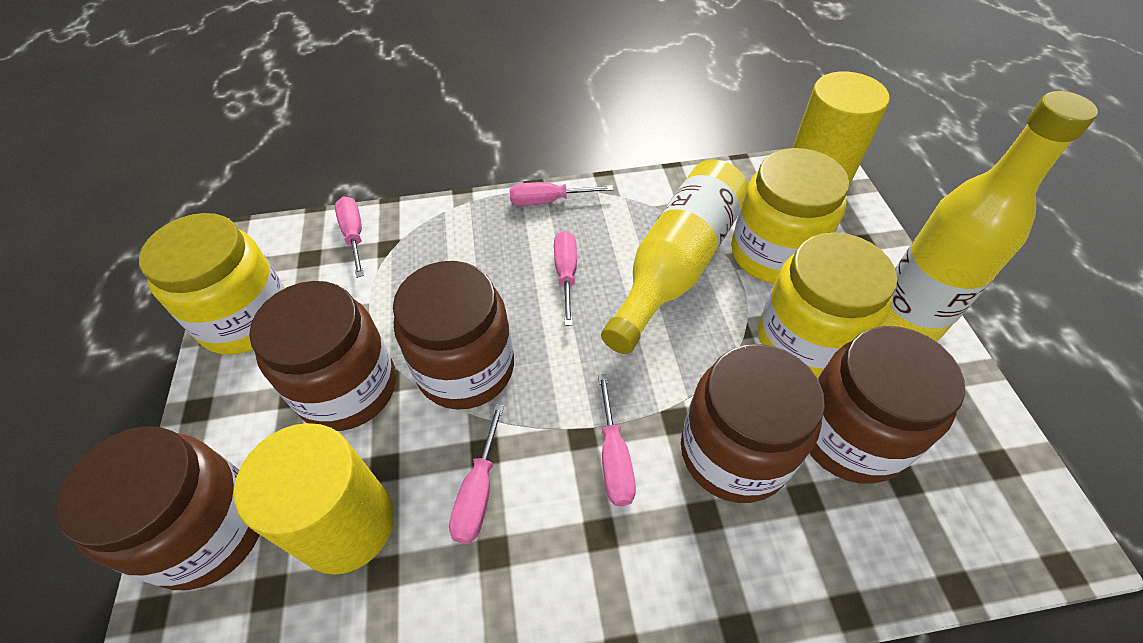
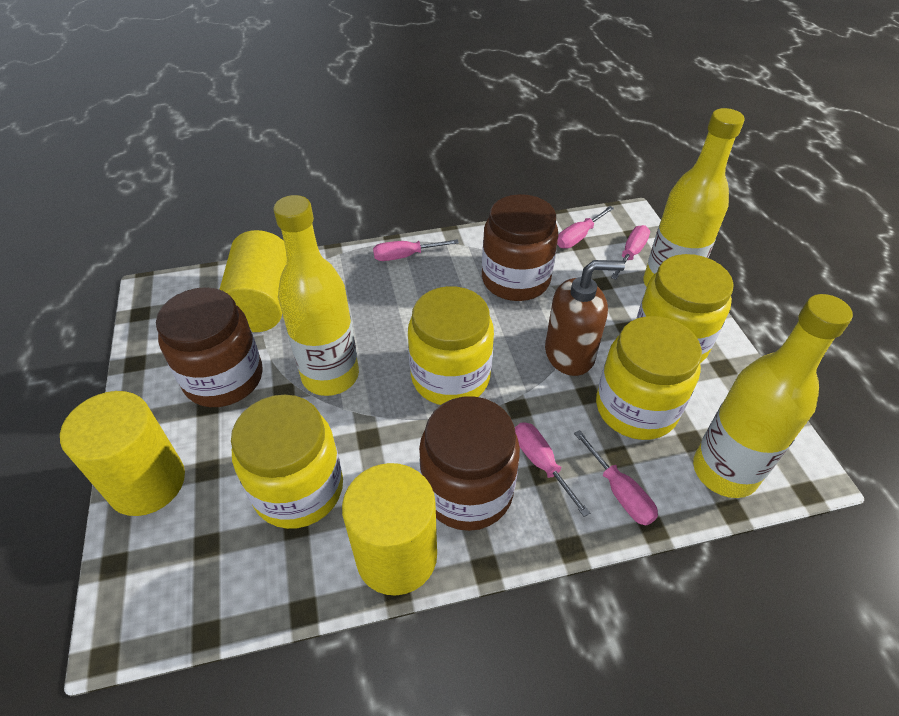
brown jar: 5 -> 3
brown soap dispenser: 0 -> 1
yellow bottle: 2 -> 3
yellow cylinder: 2 -> 3
yellow jar: 3 -> 4

